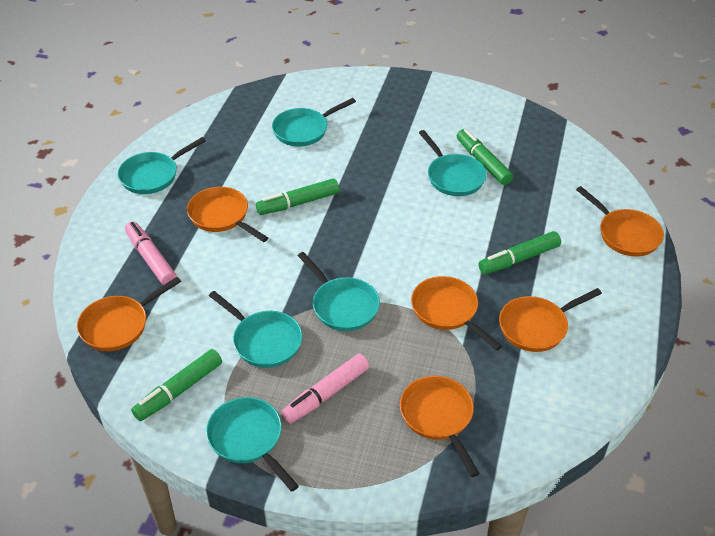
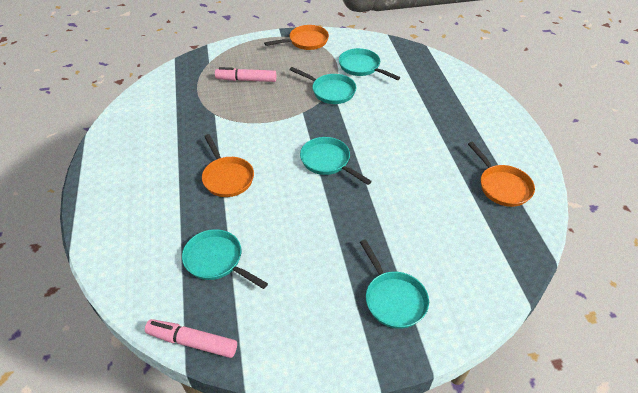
green marker: 4 -> 0
orange pan: 6 -> 3
turquoise pan: 6 -> 5

